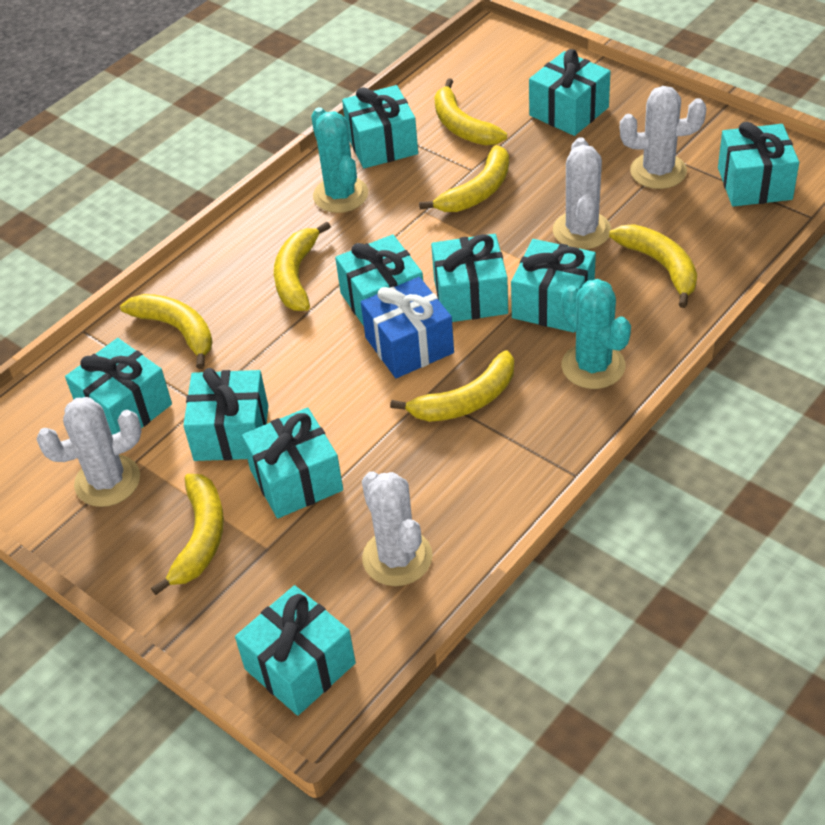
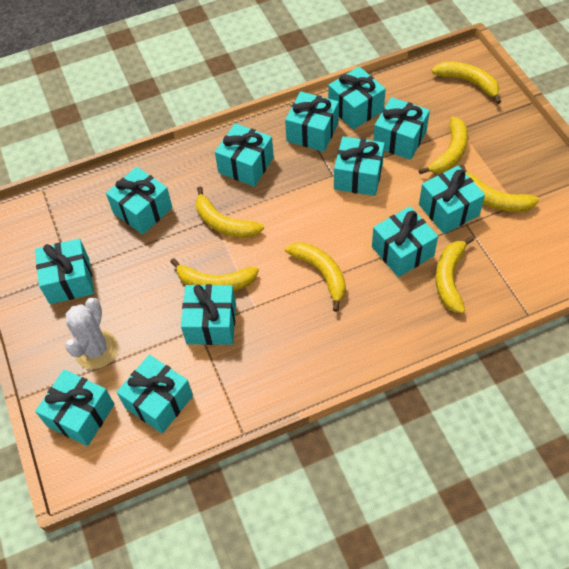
blue gift: 1 -> 0
turquoise cactus: 2 -> 0
turquoise gift: 10 -> 12
white cactus: 4 -> 1

